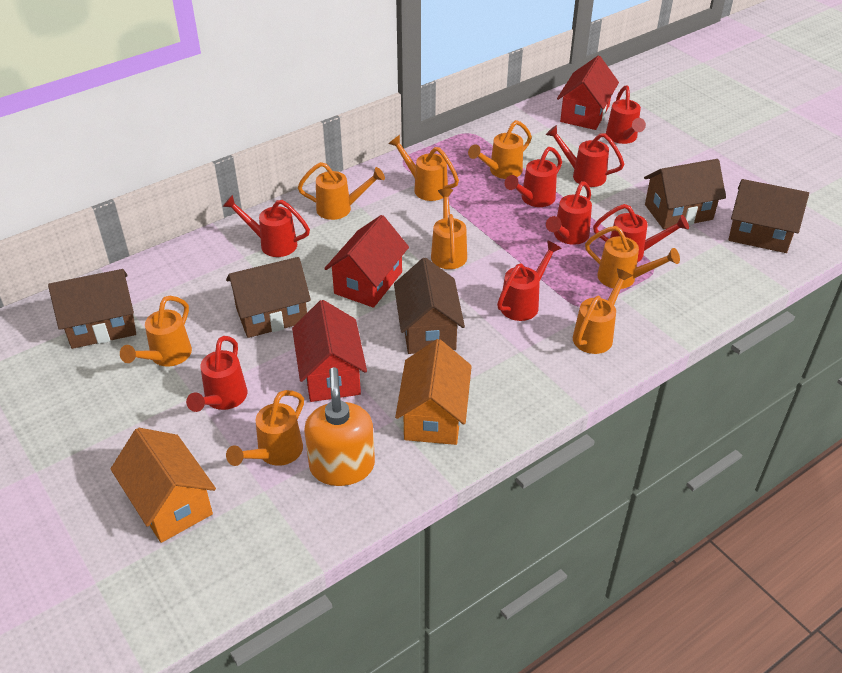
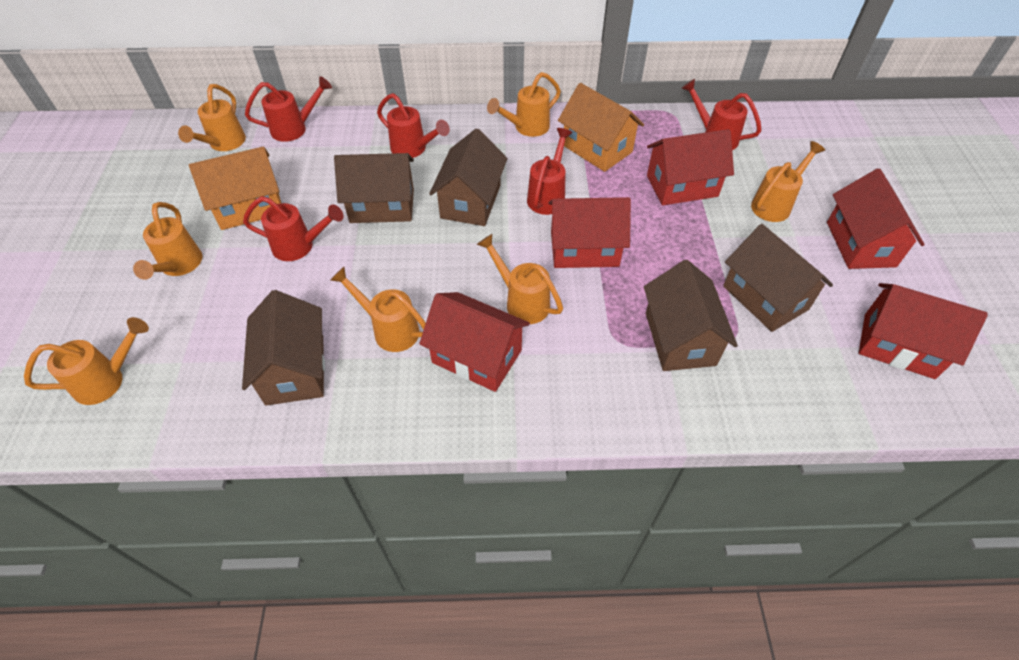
orange soap dispenser: 1 -> 0
orange watering can: 8 -> 7
red house: 3 -> 5
red watering can: 8 -> 5

